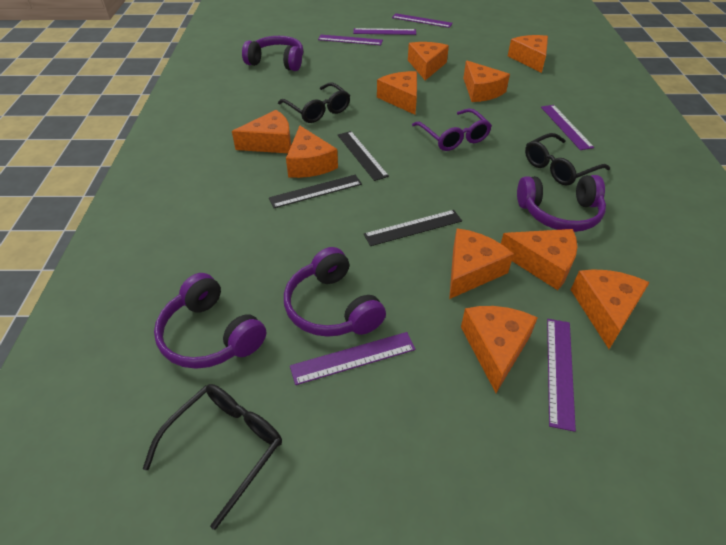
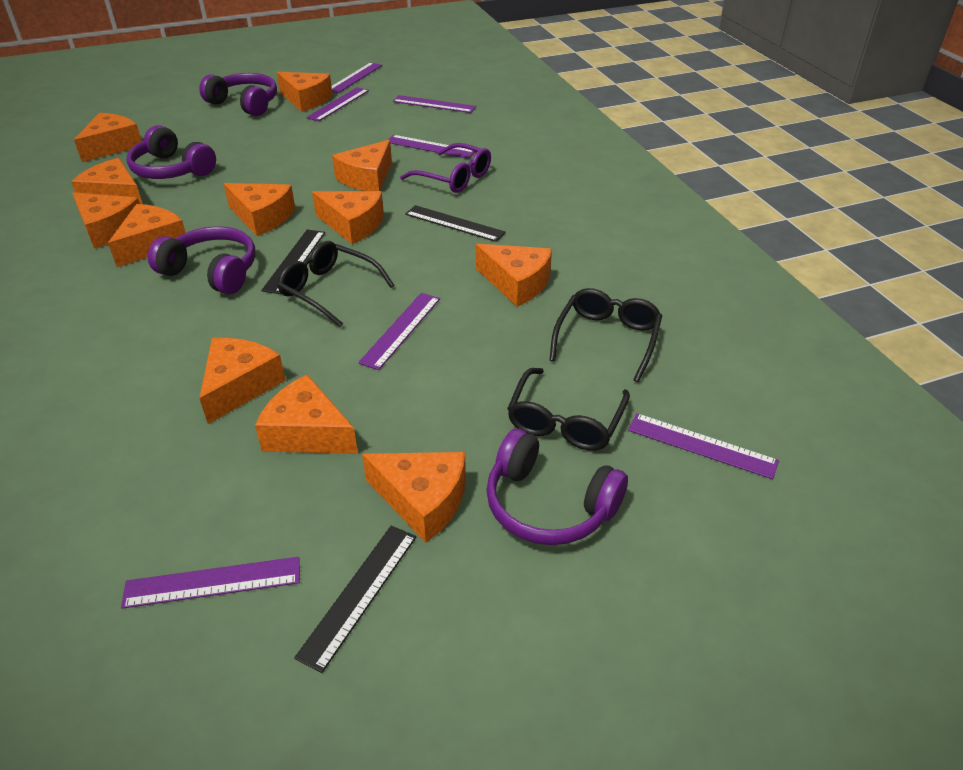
orange cheese: 10 -> 12
purple ruler: 6 -> 7

